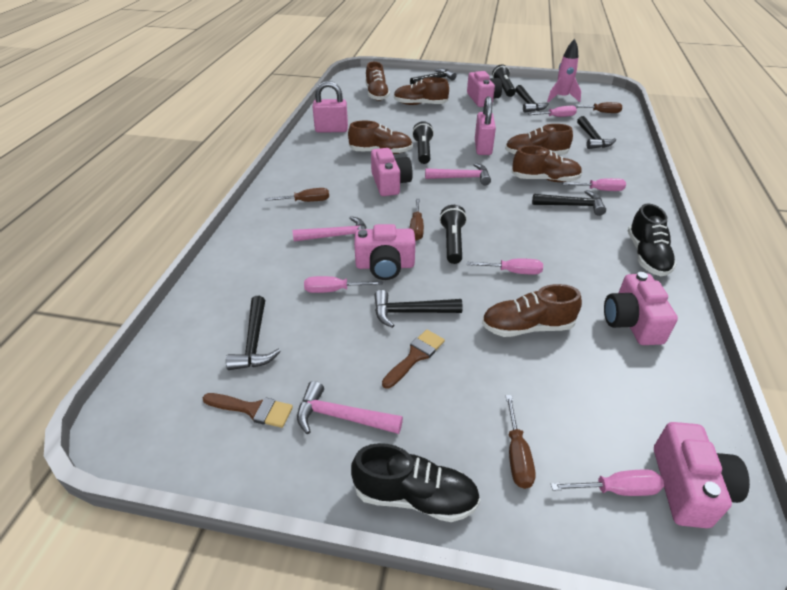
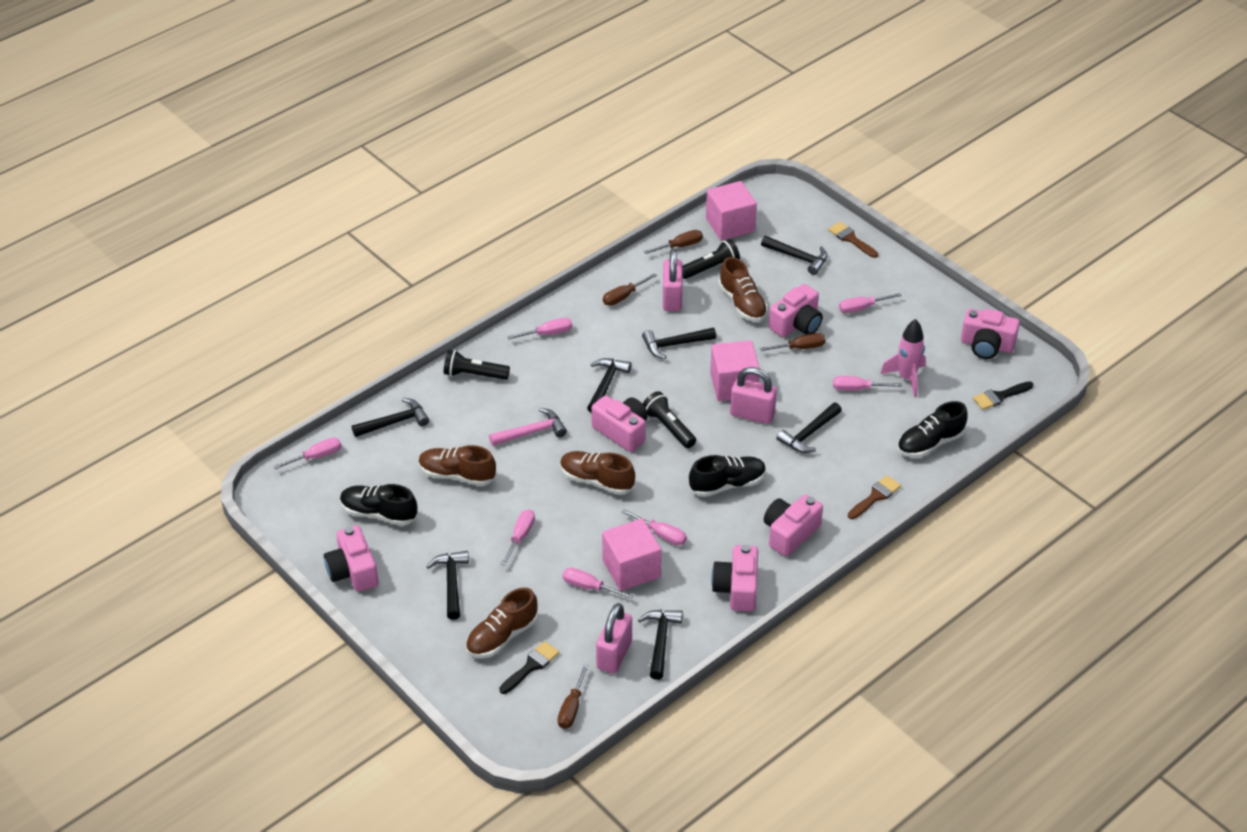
black brush: 0 -> 2
black hammer: 6 -> 7
black shoe: 2 -> 3
brown shoe: 6 -> 4
pink camera: 5 -> 6
pink cube: 0 -> 3
pink hammer: 3 -> 1
pink padlock: 2 -> 3
pink screwdriver: 5 -> 7

